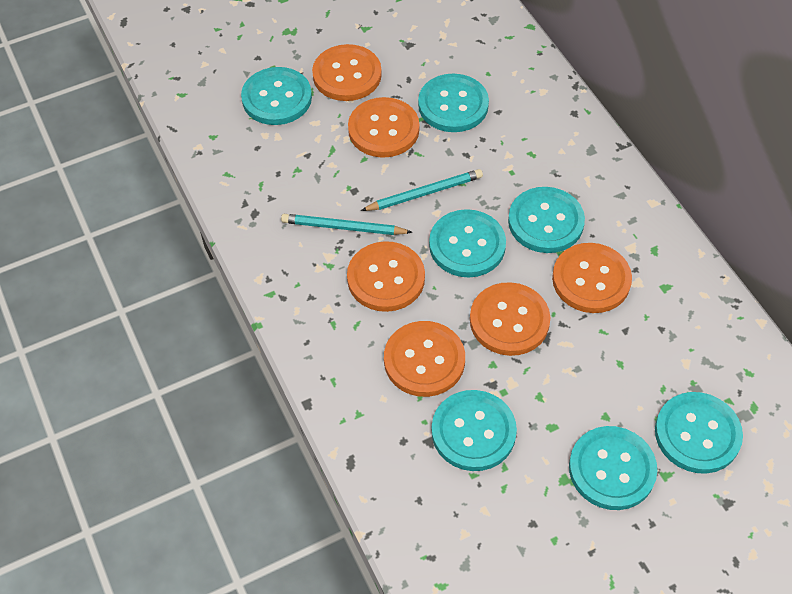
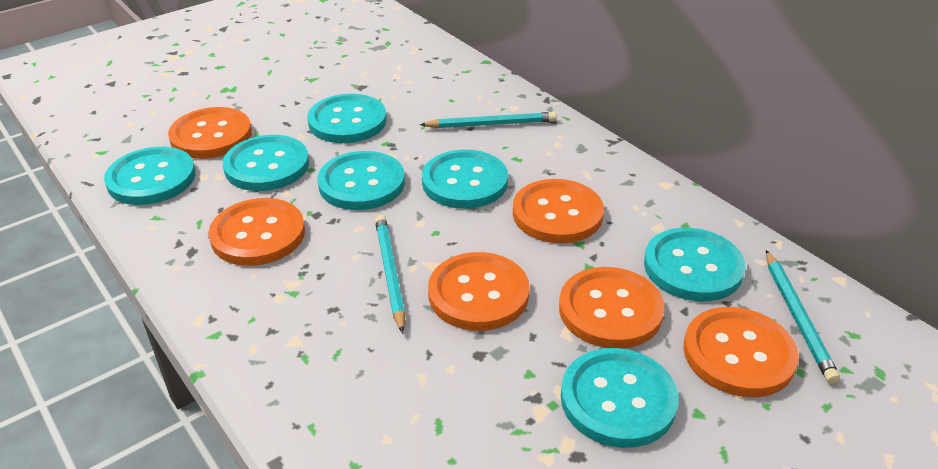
turquoise pencil: 2 -> 3

